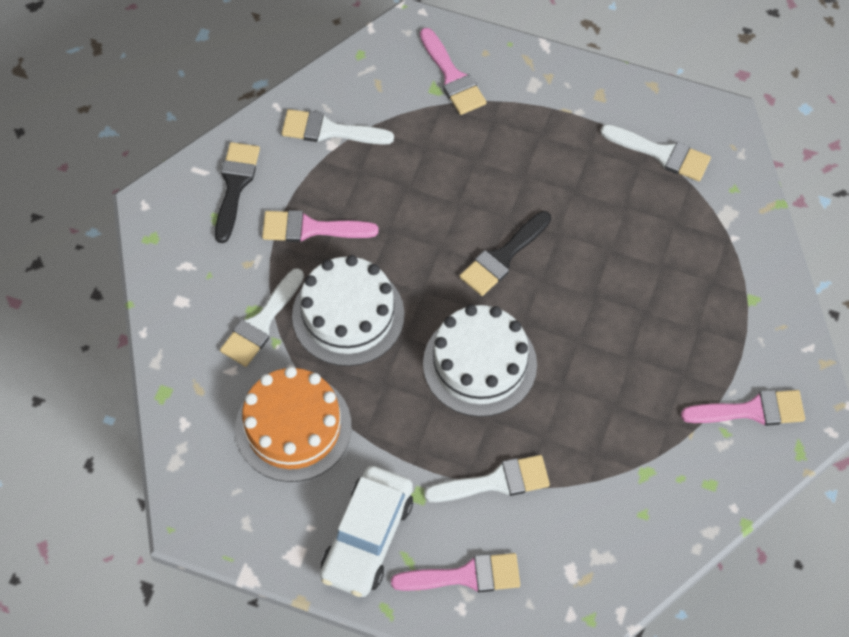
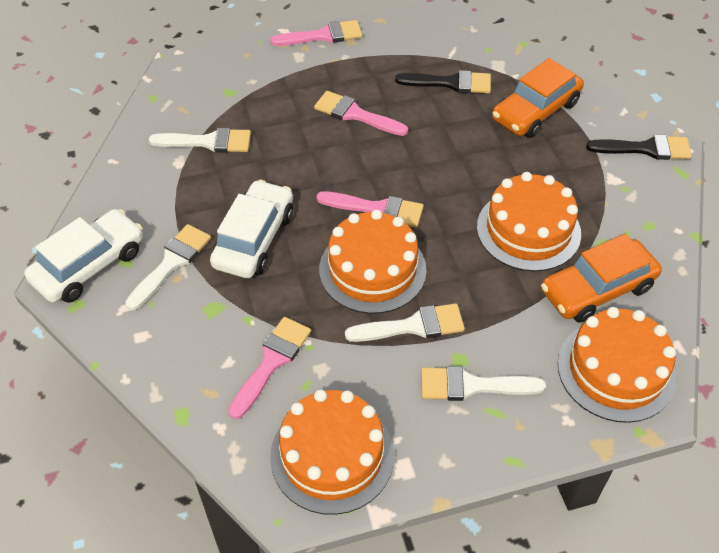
orange cake: 1 -> 4
orange car: 0 -> 2
white cake: 2 -> 0
white car: 1 -> 2

